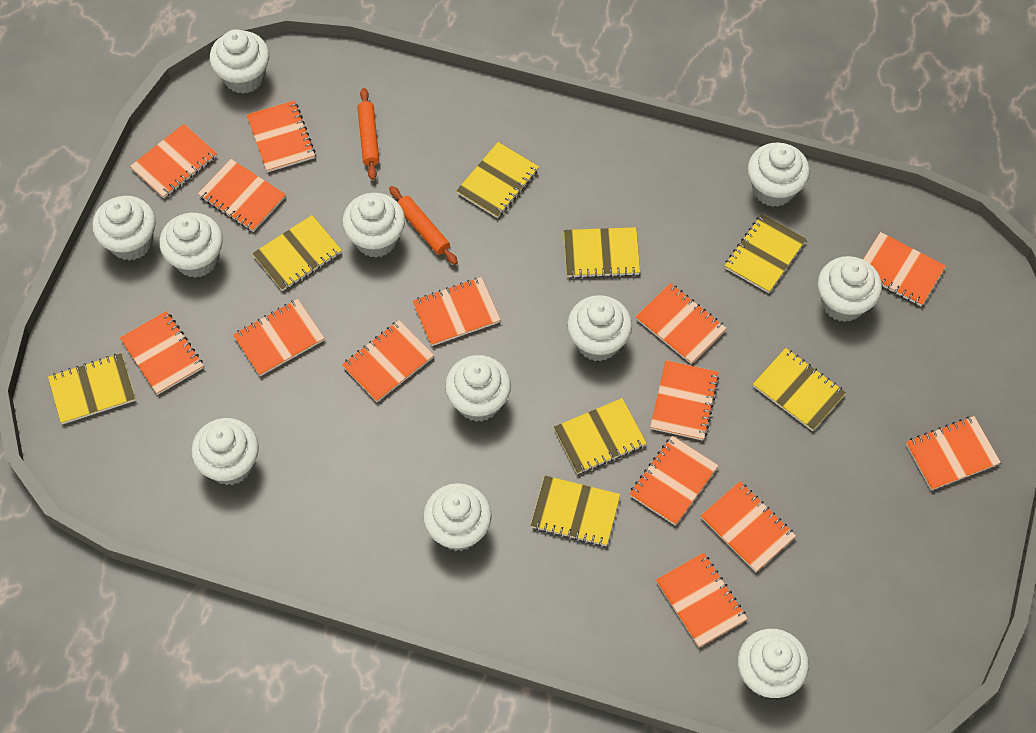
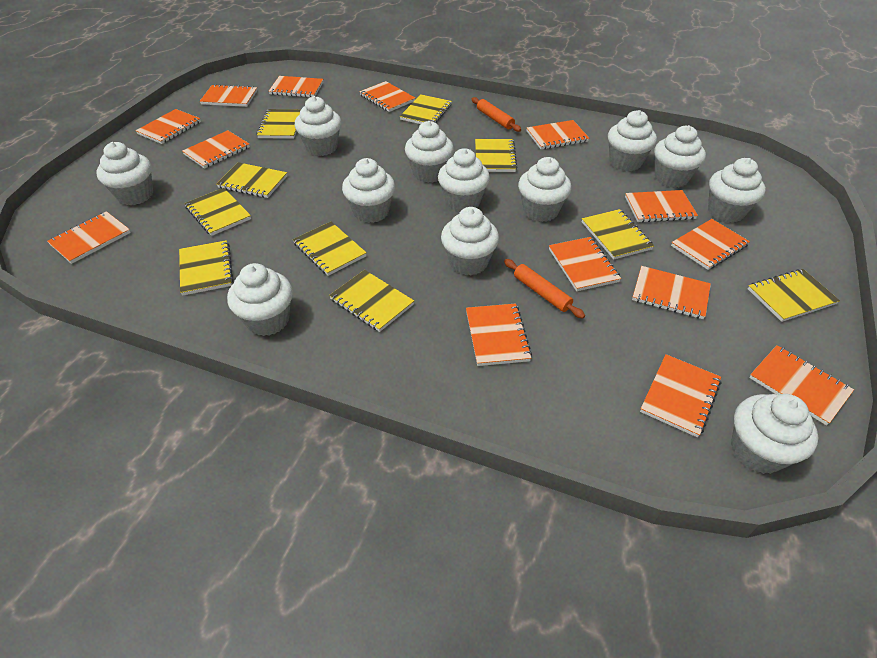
white cupcake: 11 -> 12
yellow notebook: 8 -> 10

